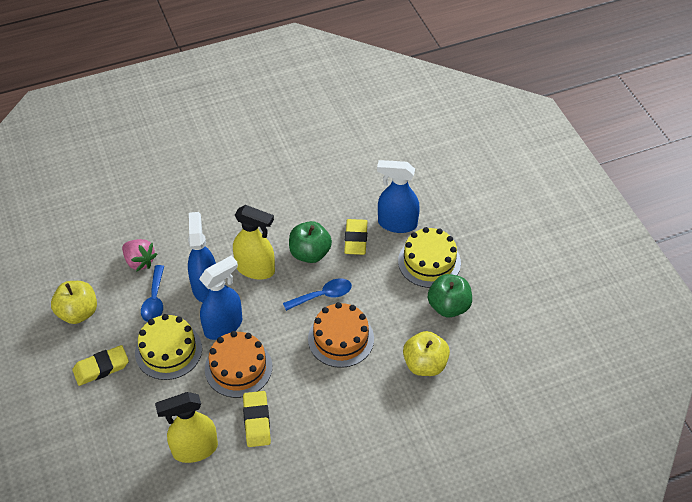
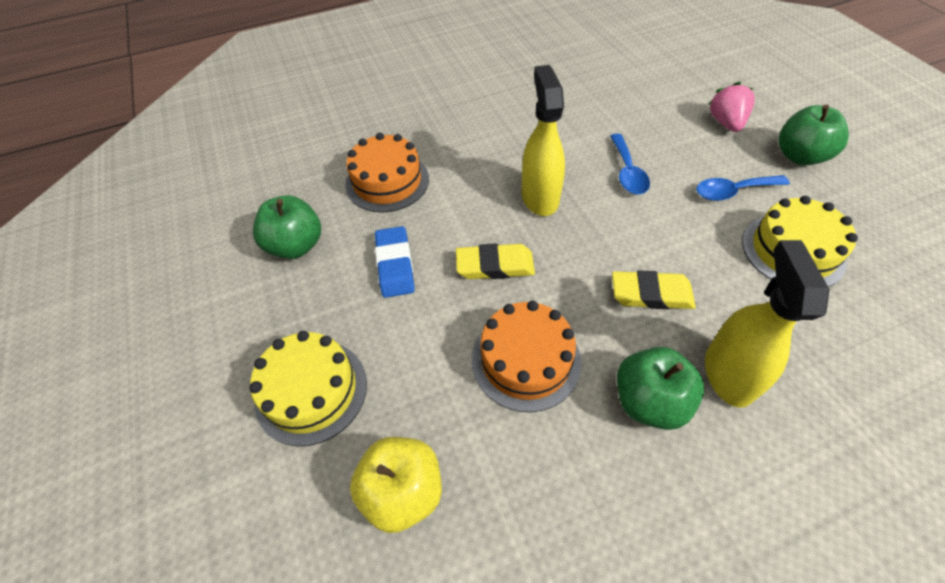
blue eraser: 0 -> 1
blue spray bottle: 3 -> 0
green apple: 2 -> 3
yellow apple: 2 -> 1
yellow eraser: 3 -> 2

